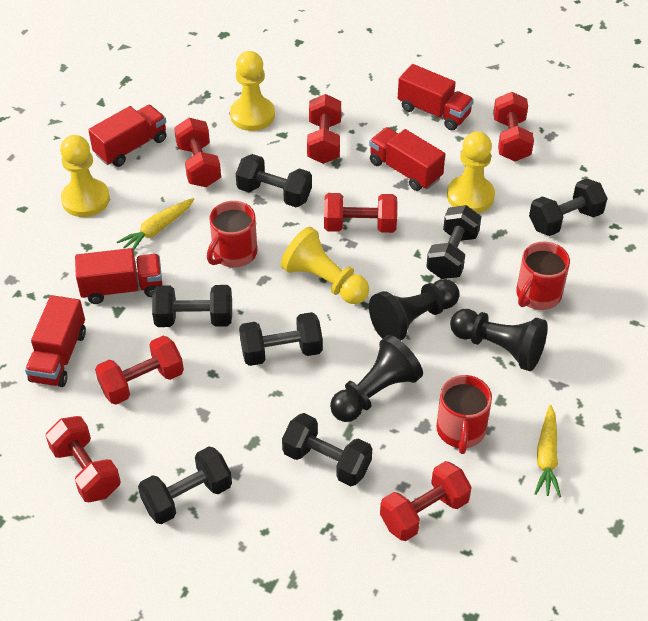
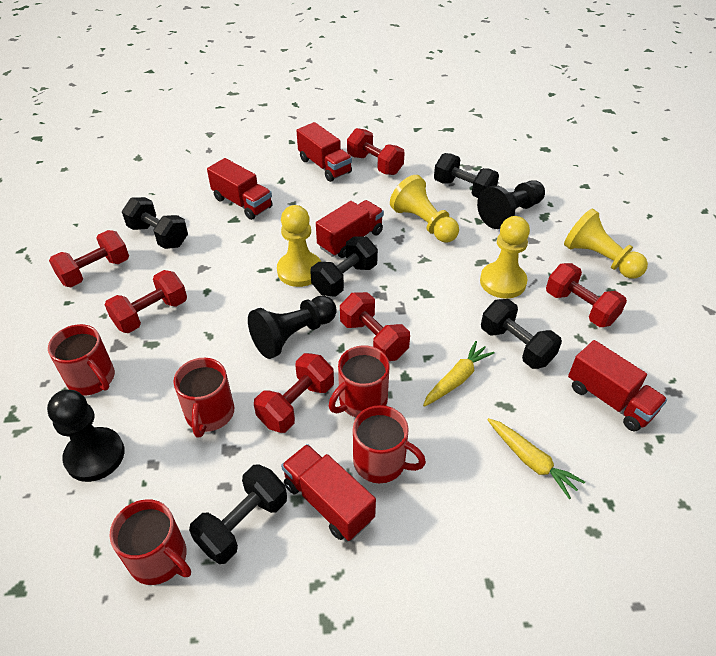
black dumbbell: 7 -> 5
red dumbbell: 7 -> 6
red mug: 3 -> 5

